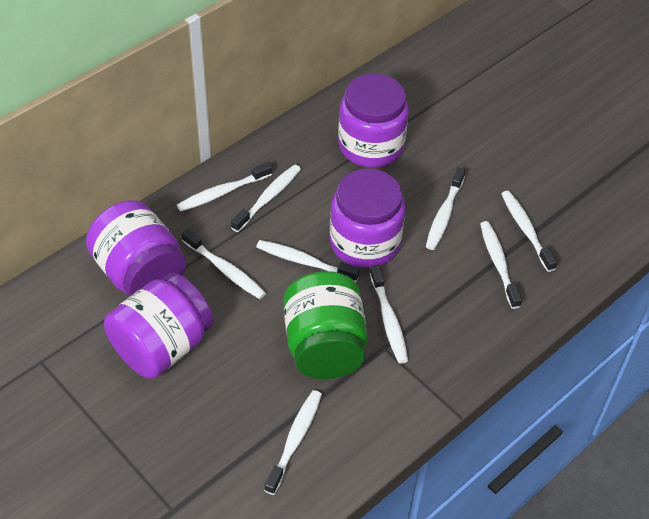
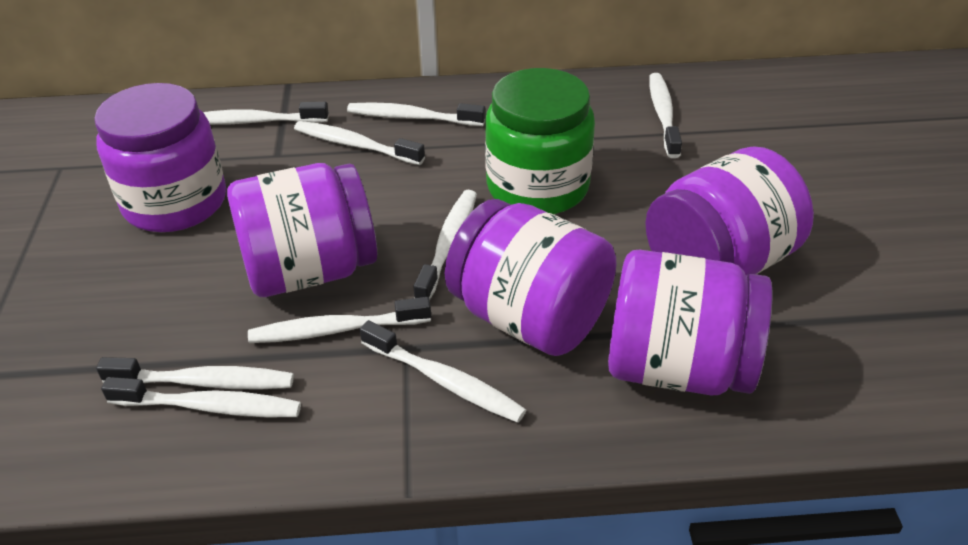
purple jar: 4 -> 5

